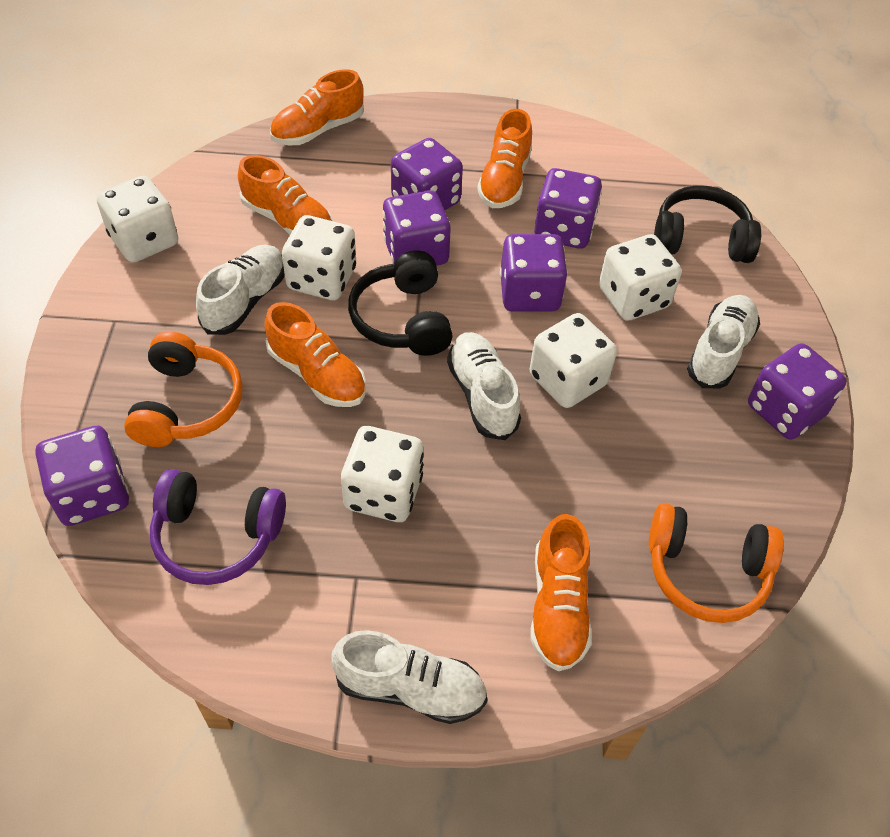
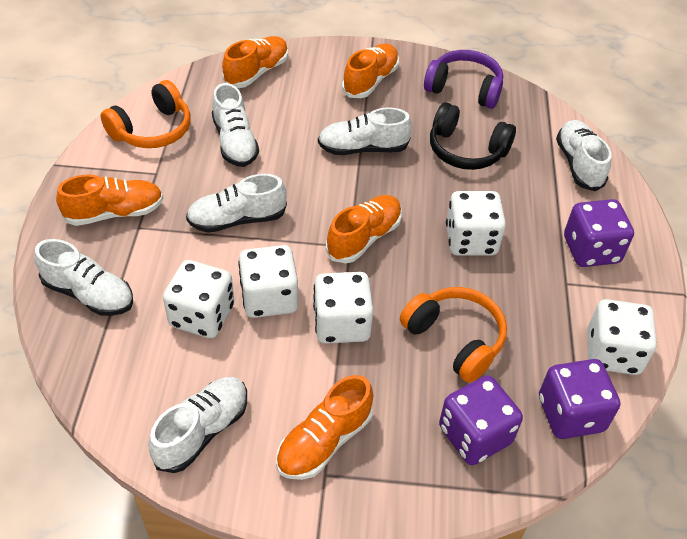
black headphones: 2 -> 1
purple dice: 6 -> 3
white shoe: 4 -> 6

